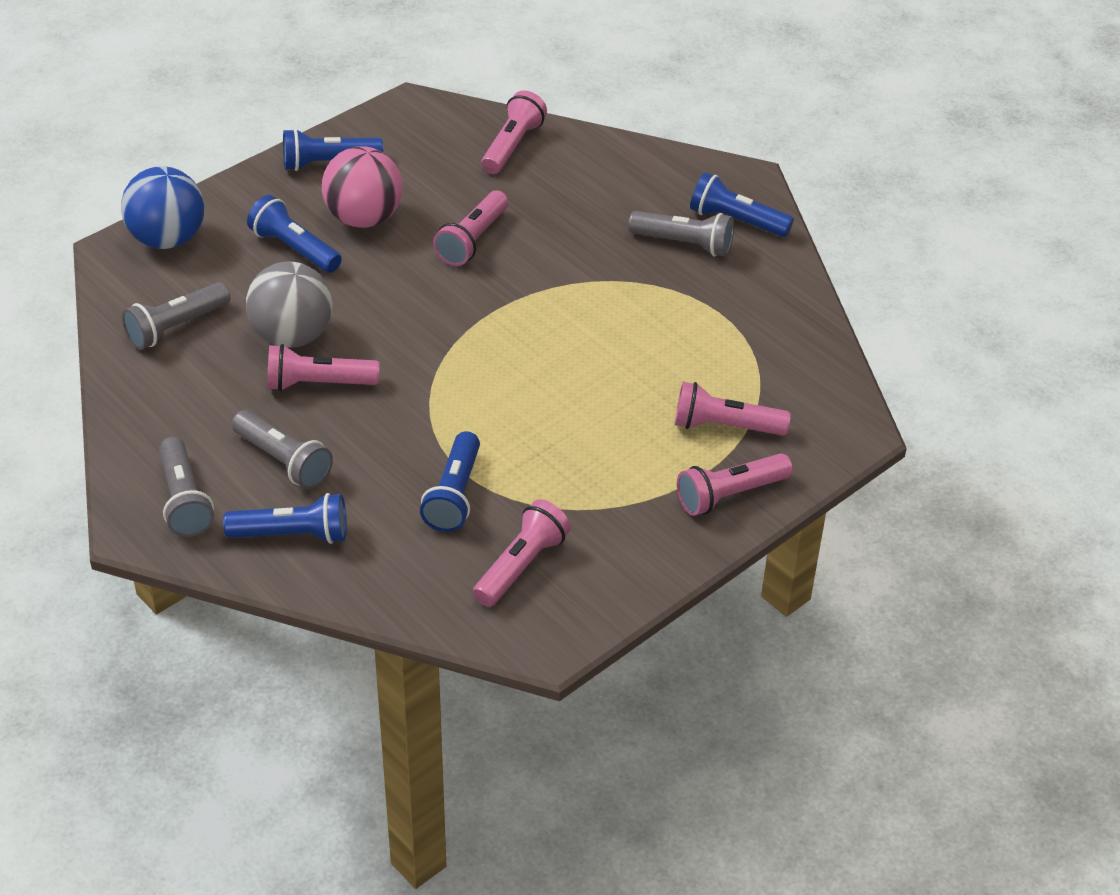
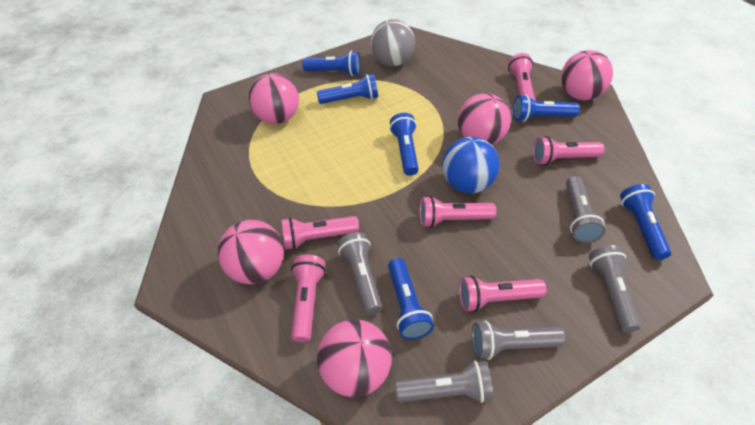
blue flashlight: 5 -> 6
grey flashlight: 4 -> 5
pink ball: 1 -> 5

